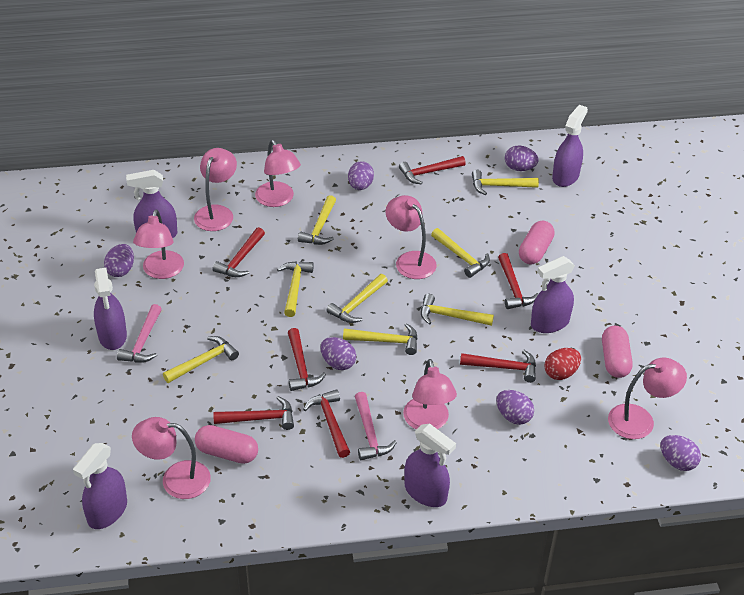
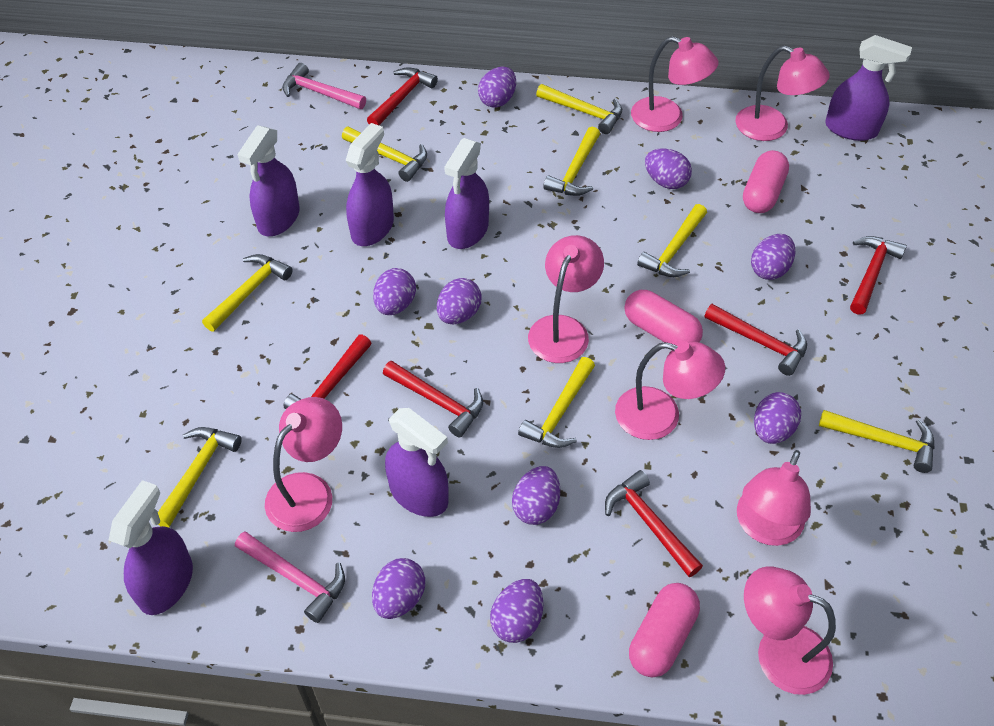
purple egg: 6 -> 9
red egg: 1 -> 0
red hammer: 7 -> 6

